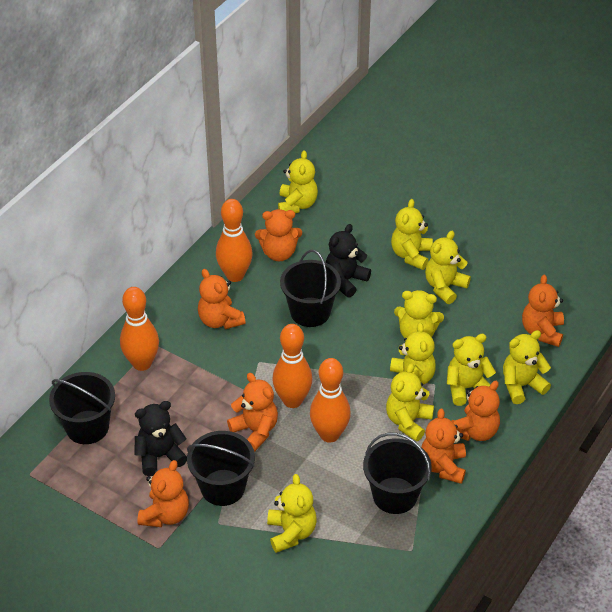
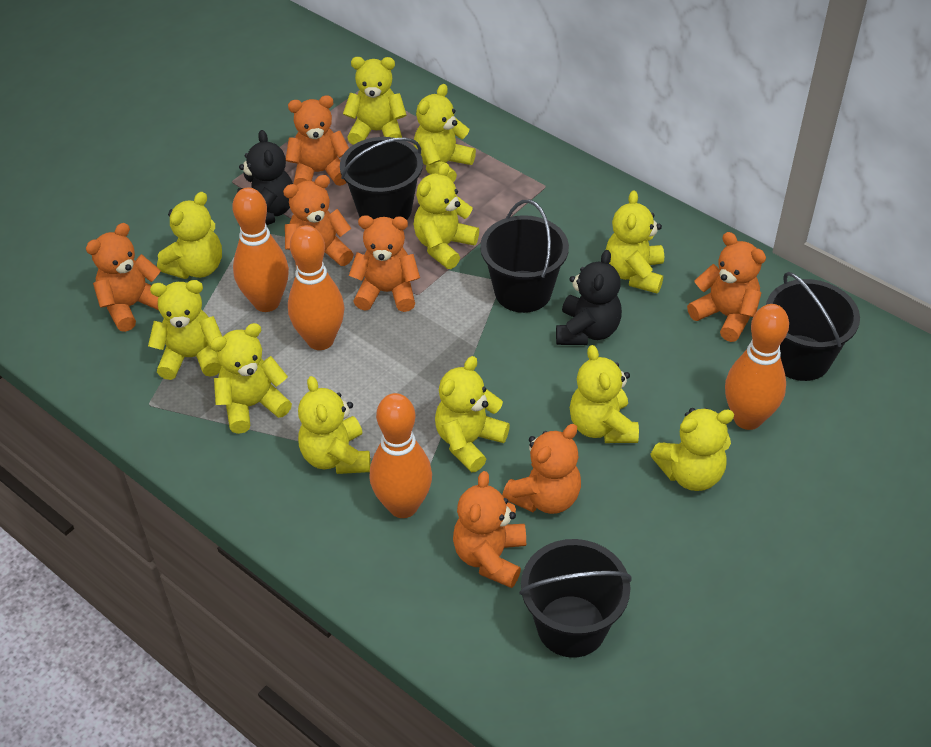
yellow teddy bear: 9 -> 11

